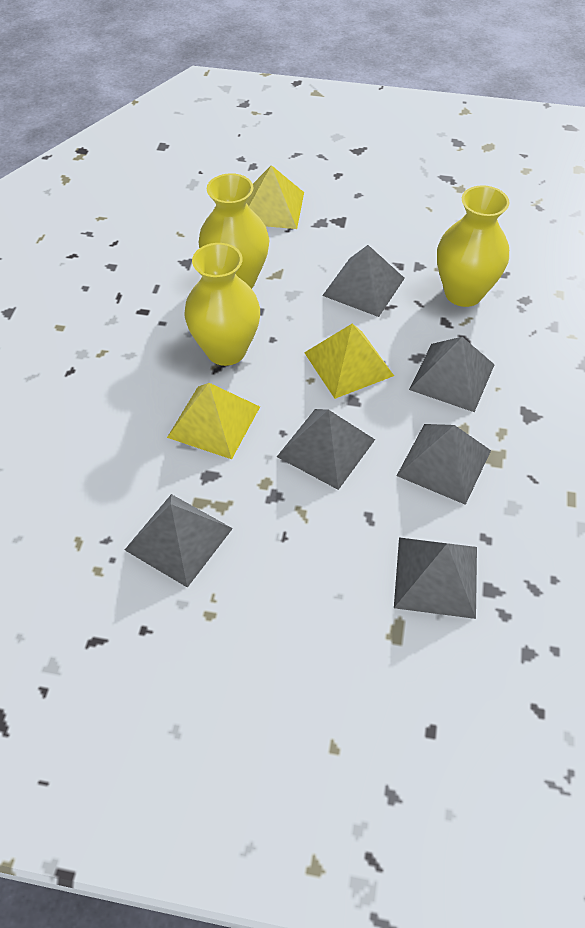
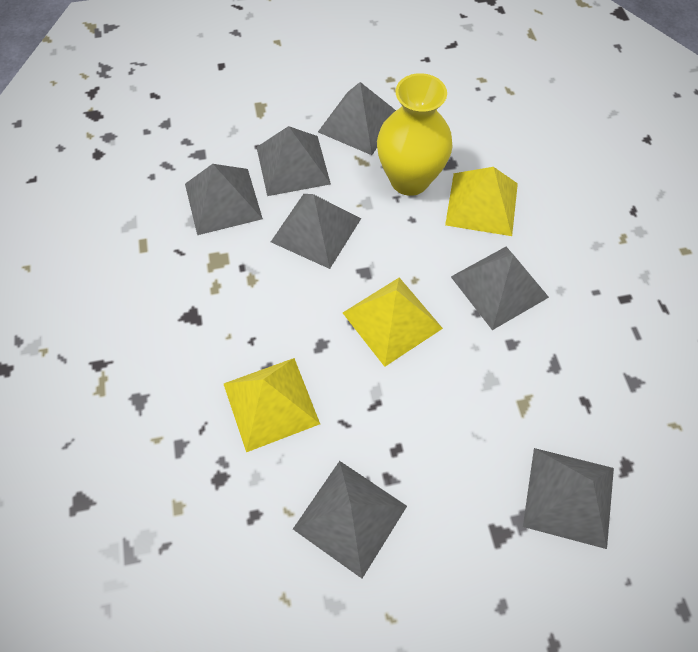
grey pyramid: 6 -> 7
yellow vase: 3 -> 1

